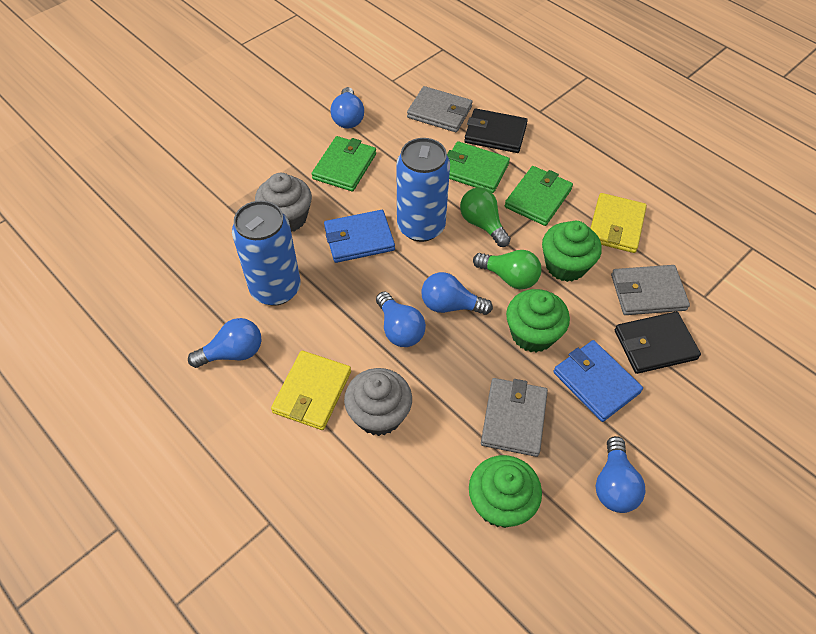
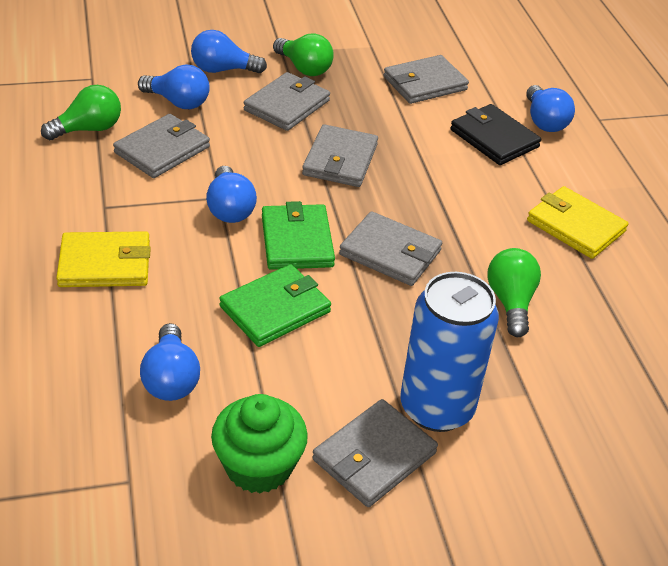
black wallet: 2 -> 1
blue can: 2 -> 1
blue wallet: 2 -> 0
green cupcake: 3 -> 1
green light bulb: 2 -> 3
green wallet: 3 -> 2
grey cupcake: 2 -> 0
grey wallet: 3 -> 6

